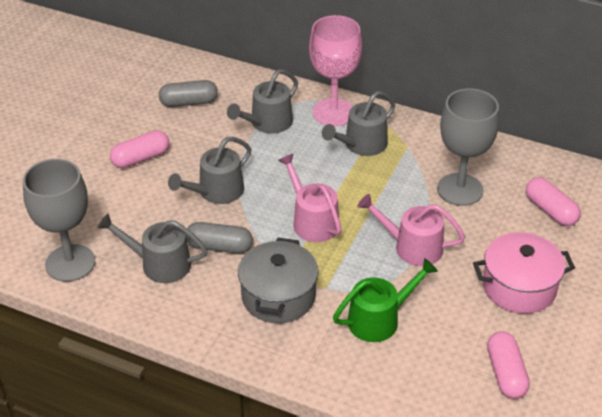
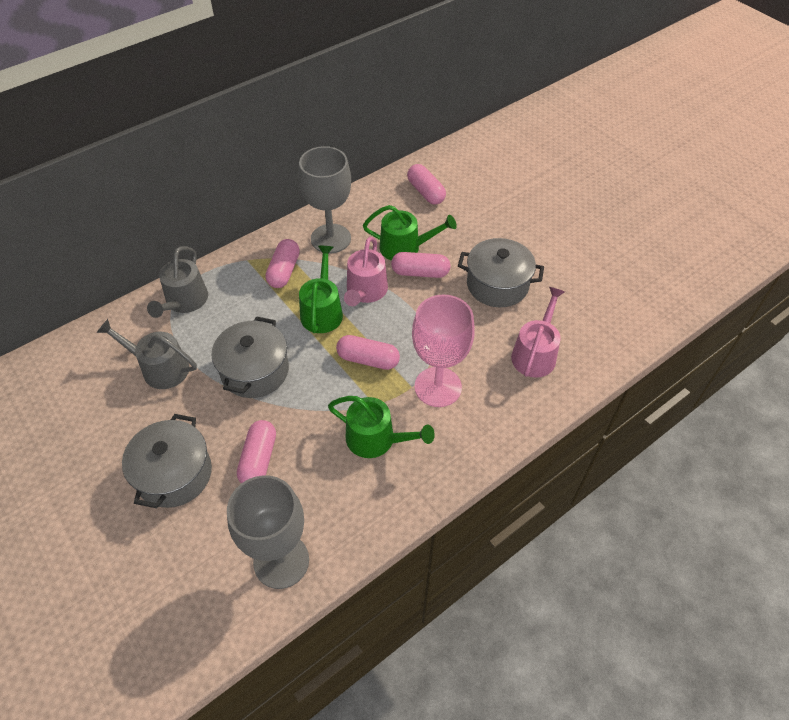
green watering can: 1 -> 3
grey capsule: 2 -> 0
grey pot: 1 -> 3
grey watering can: 4 -> 2
pink capsule: 3 -> 5
pink pot: 1 -> 0

